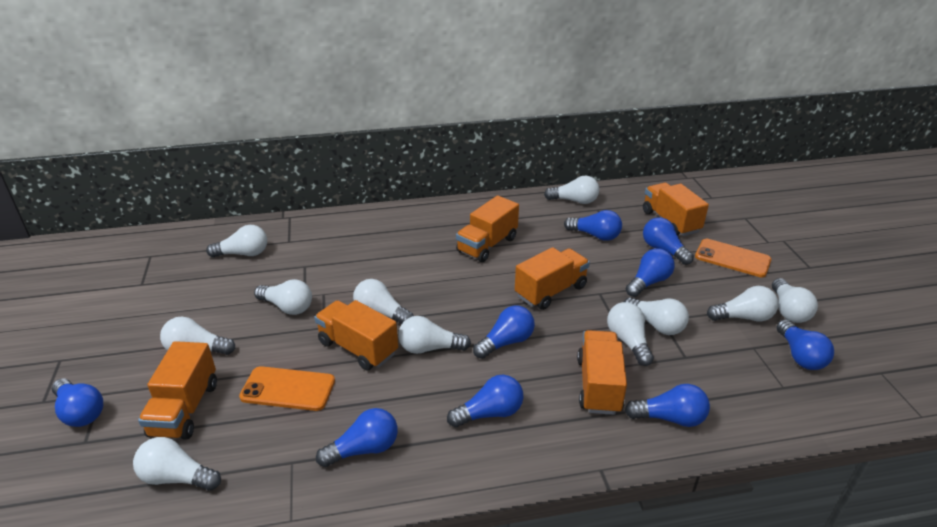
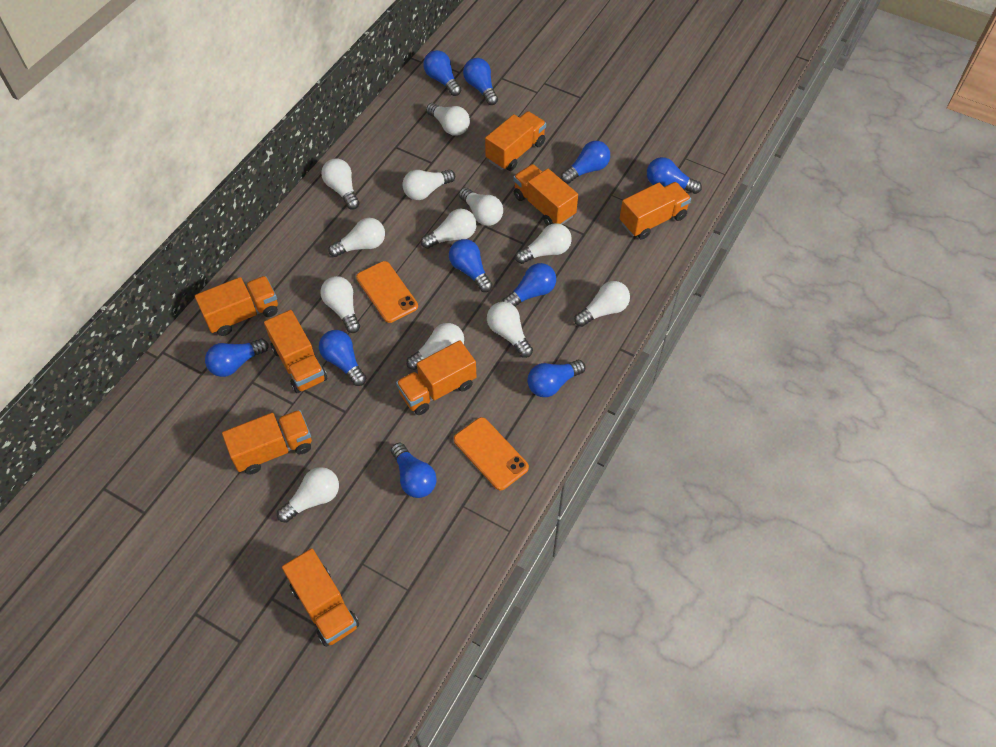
blue light bulb: 9 -> 10
orange truck: 6 -> 8
white light bulb: 11 -> 12

